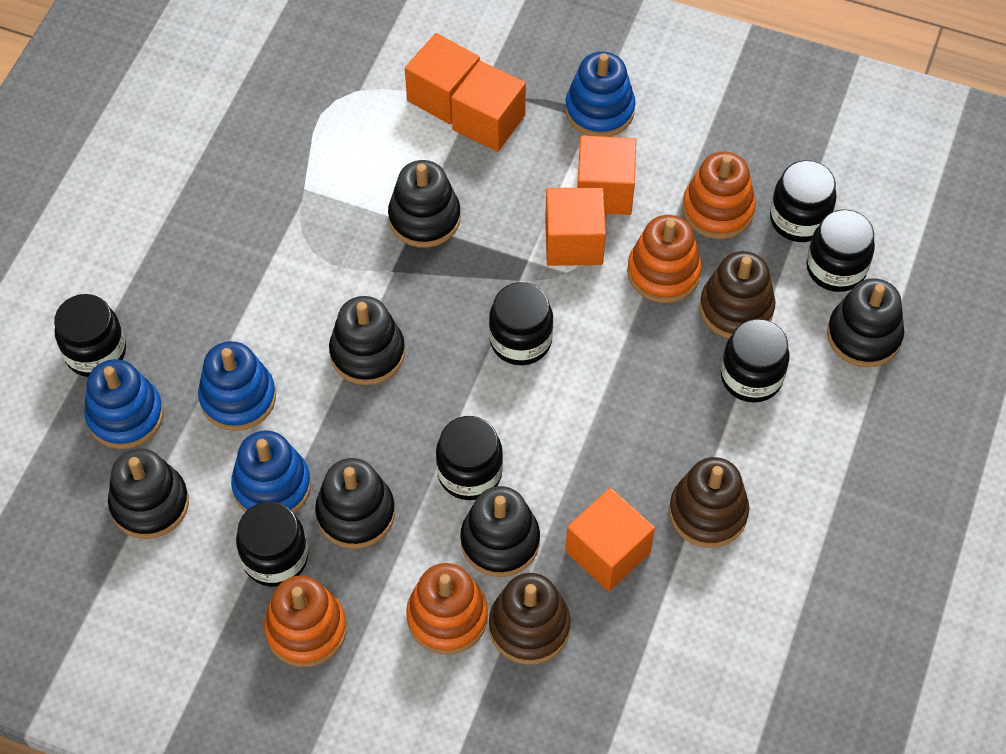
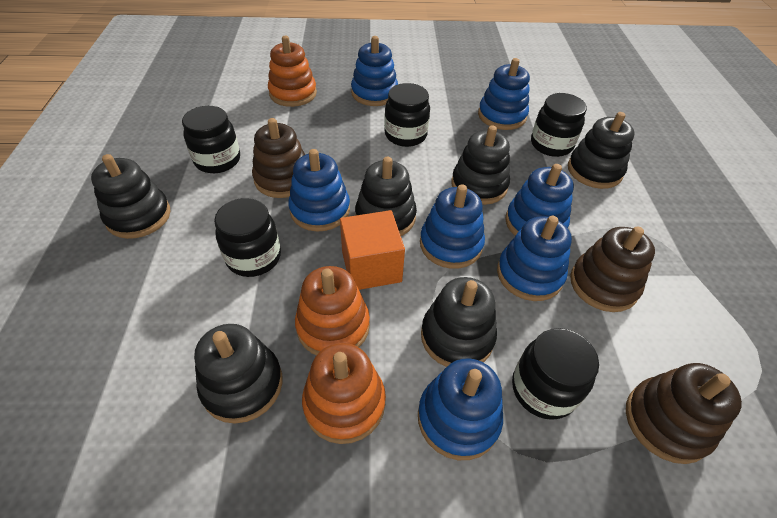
black jar: 7 -> 5
blue stacking toy: 4 -> 7
orange cube: 5 -> 1
orange stacking toy: 4 -> 3

